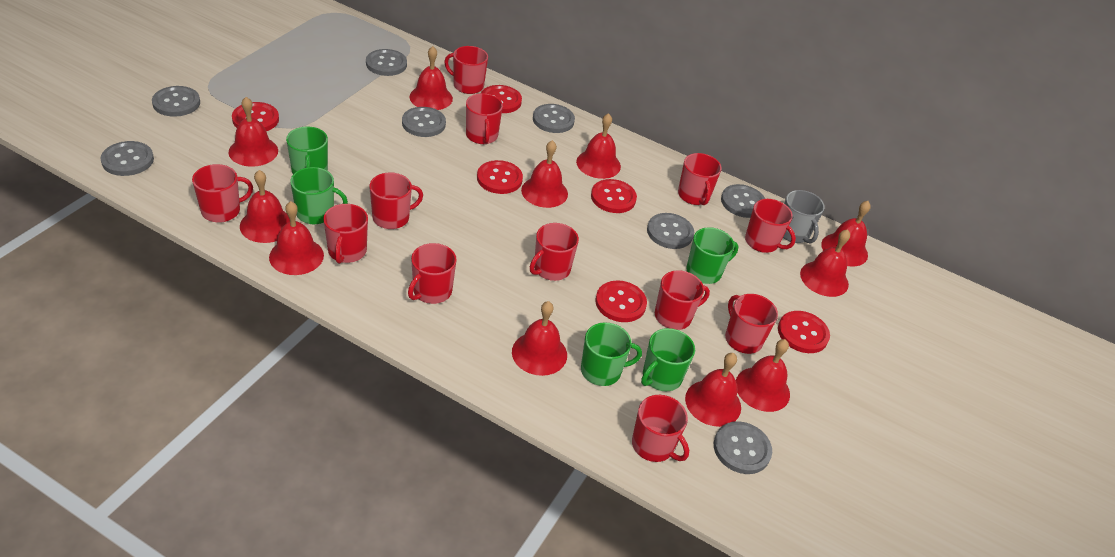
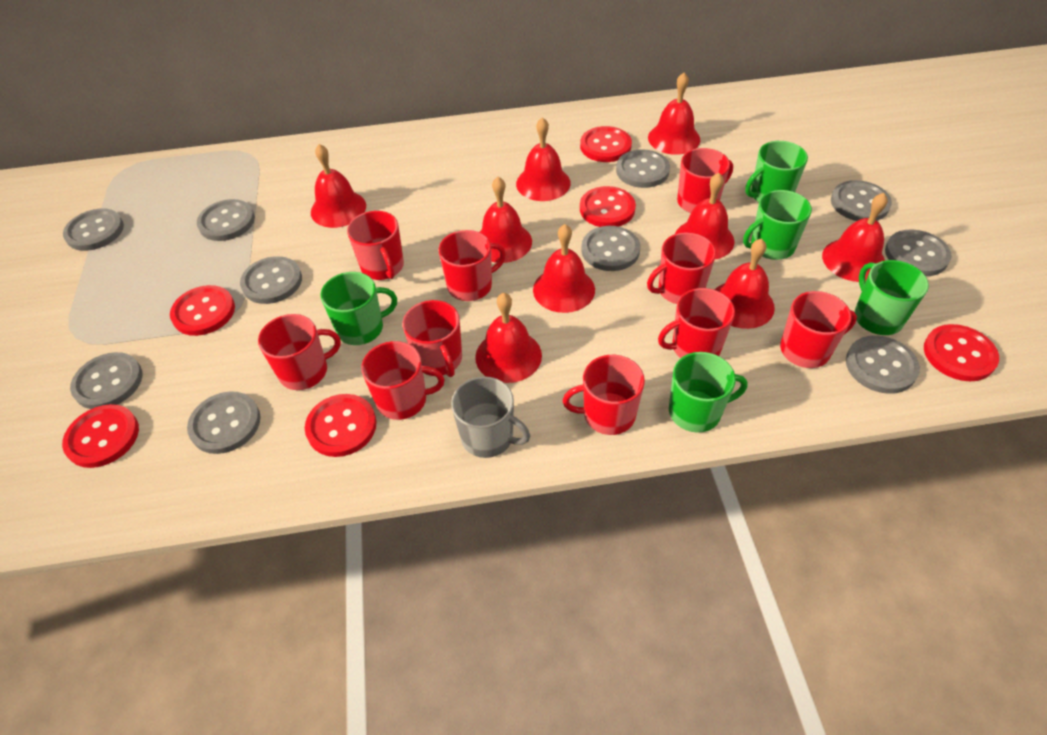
grey button: 8 -> 10
red bell: 11 -> 9
red mug: 12 -> 10

